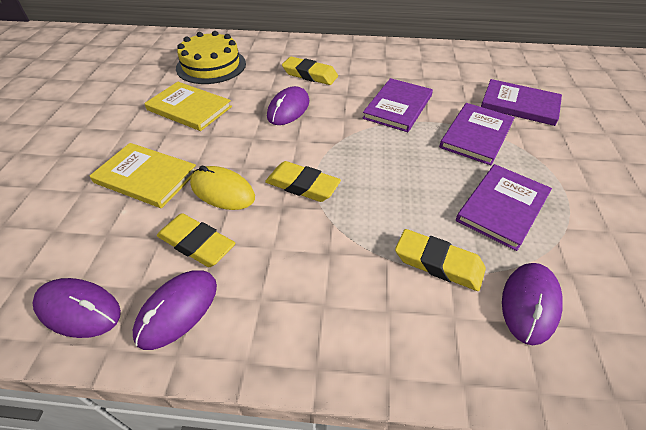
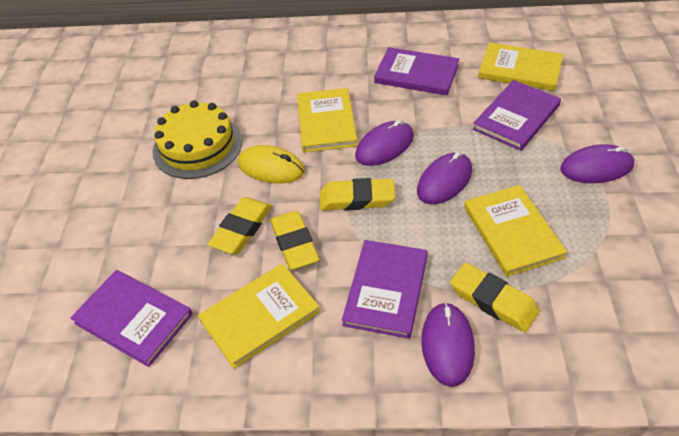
yellow book: 2 -> 4

